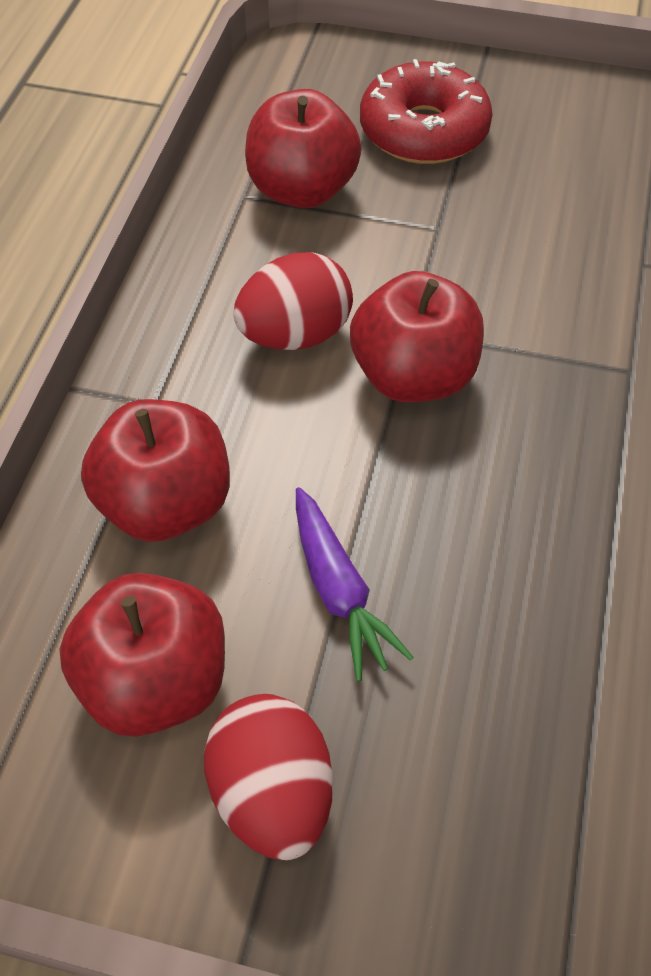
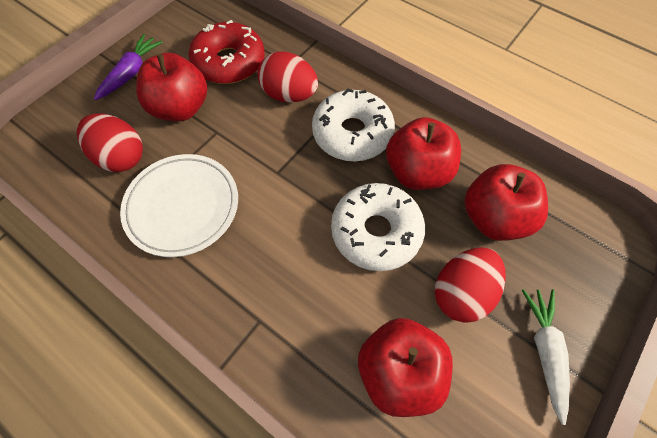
red egg: 2 -> 3
white carrot: 0 -> 1
white donut: 0 -> 2
white plate: 0 -> 1

